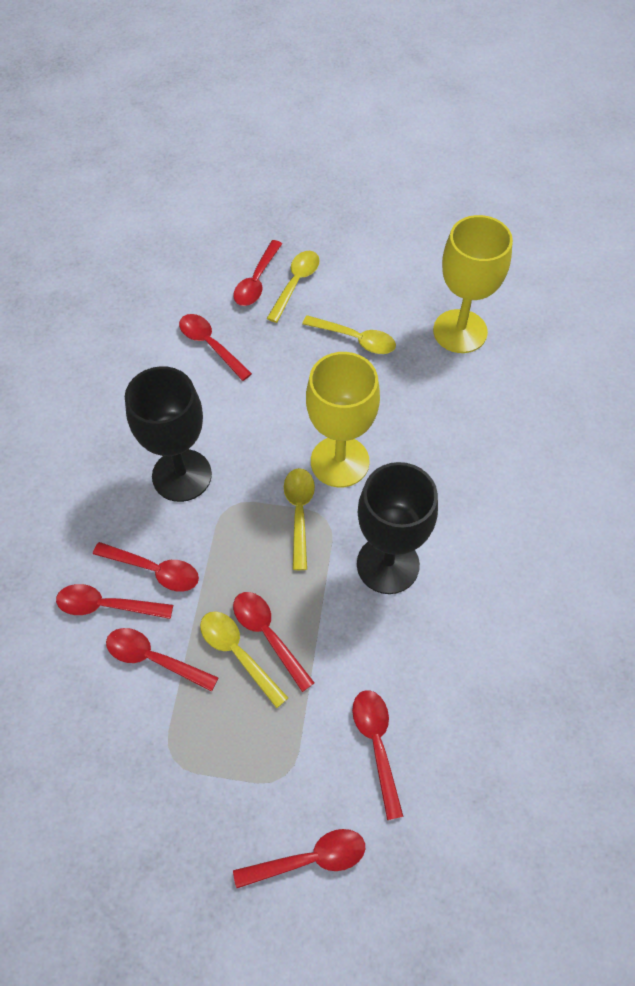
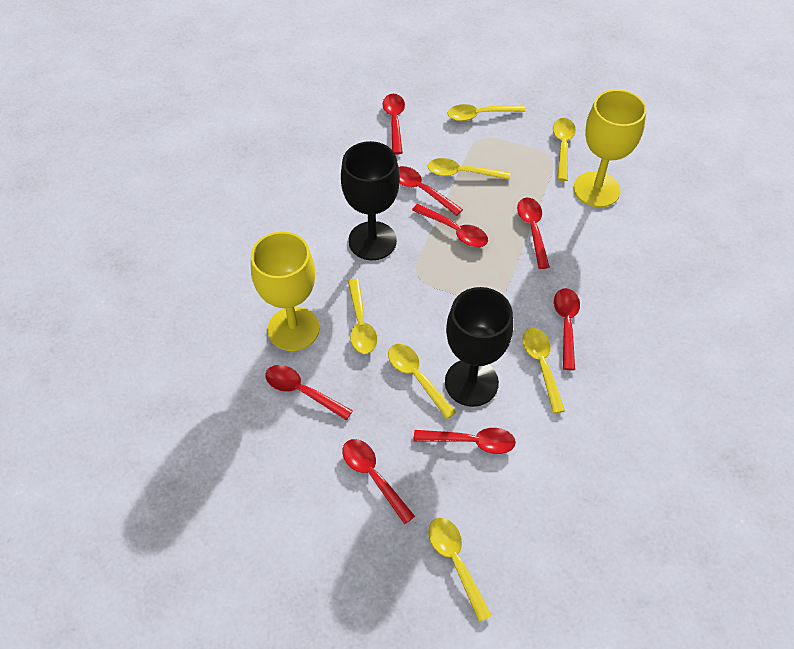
yellow spoon: 4 -> 7

